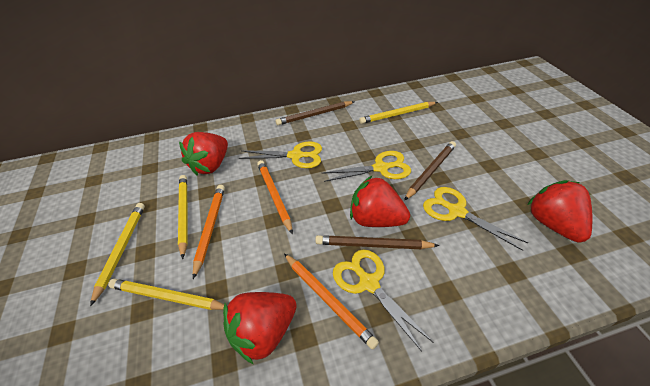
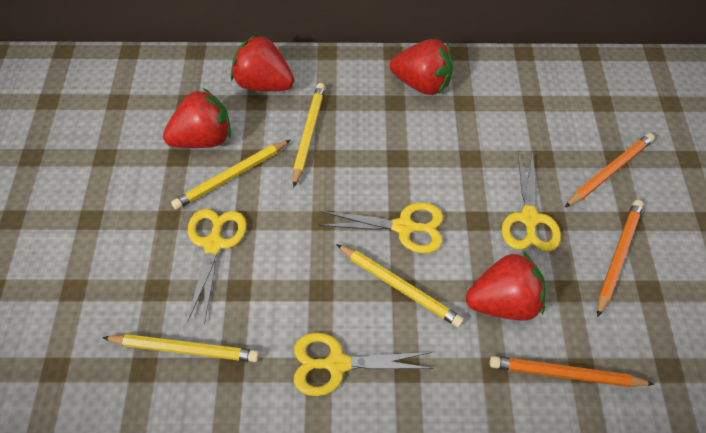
brown pencil: 3 -> 0

